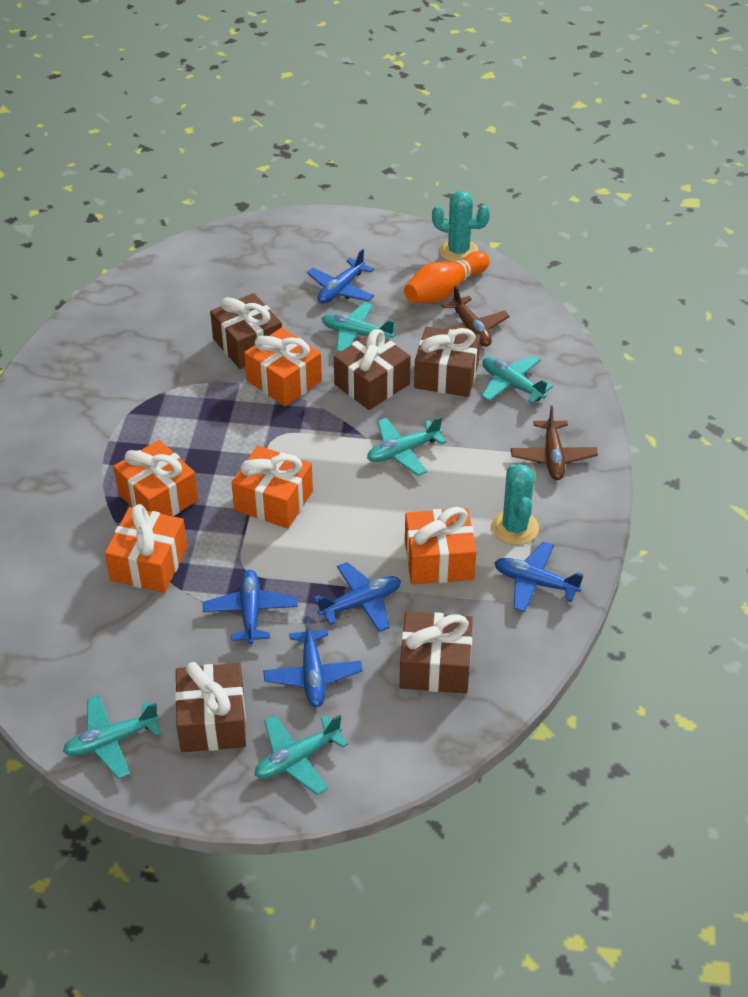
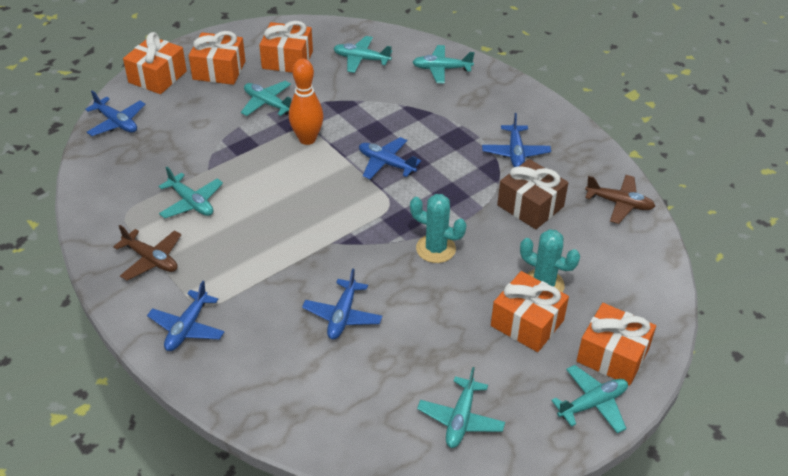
brown gift: 5 -> 1
turquoise plane: 5 -> 6

